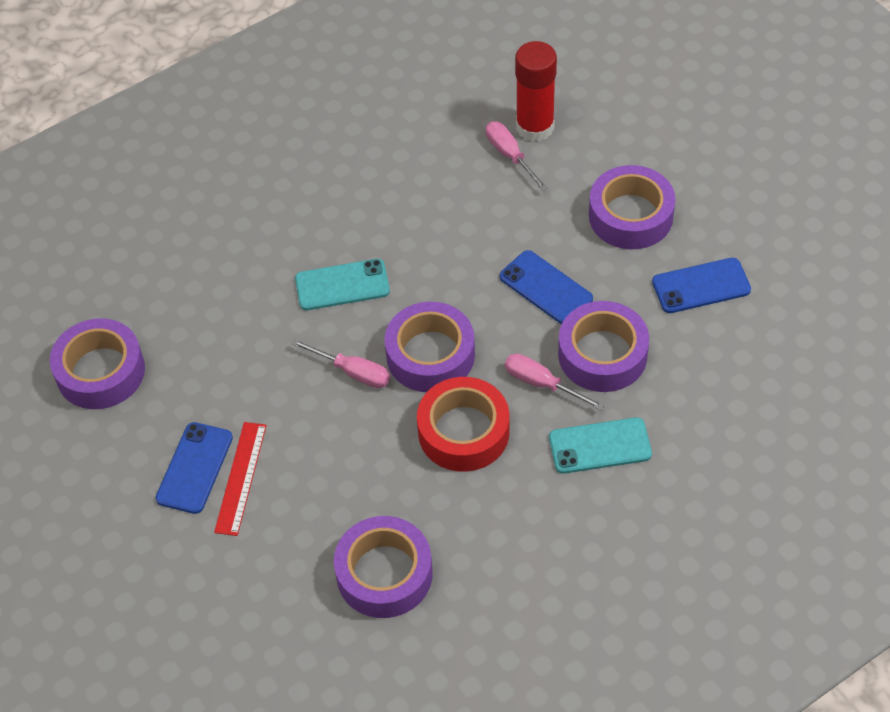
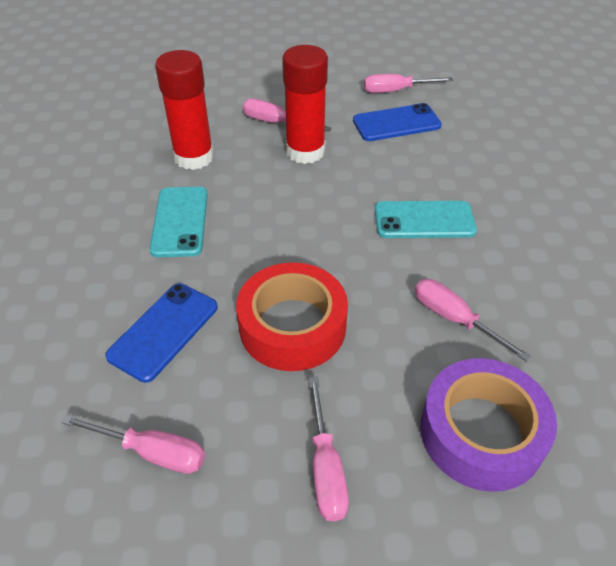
blue phone: 3 -> 2
pink screwdriver: 3 -> 5
purple tape: 5 -> 1
red glue stick: 1 -> 2
red ruler: 1 -> 0

